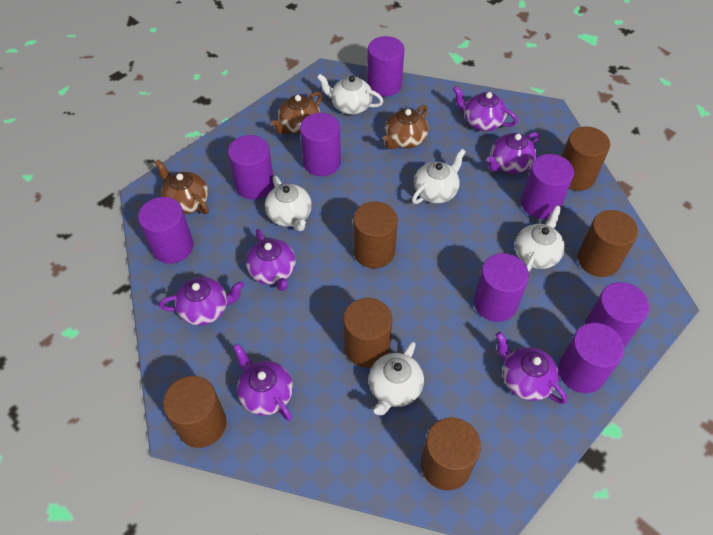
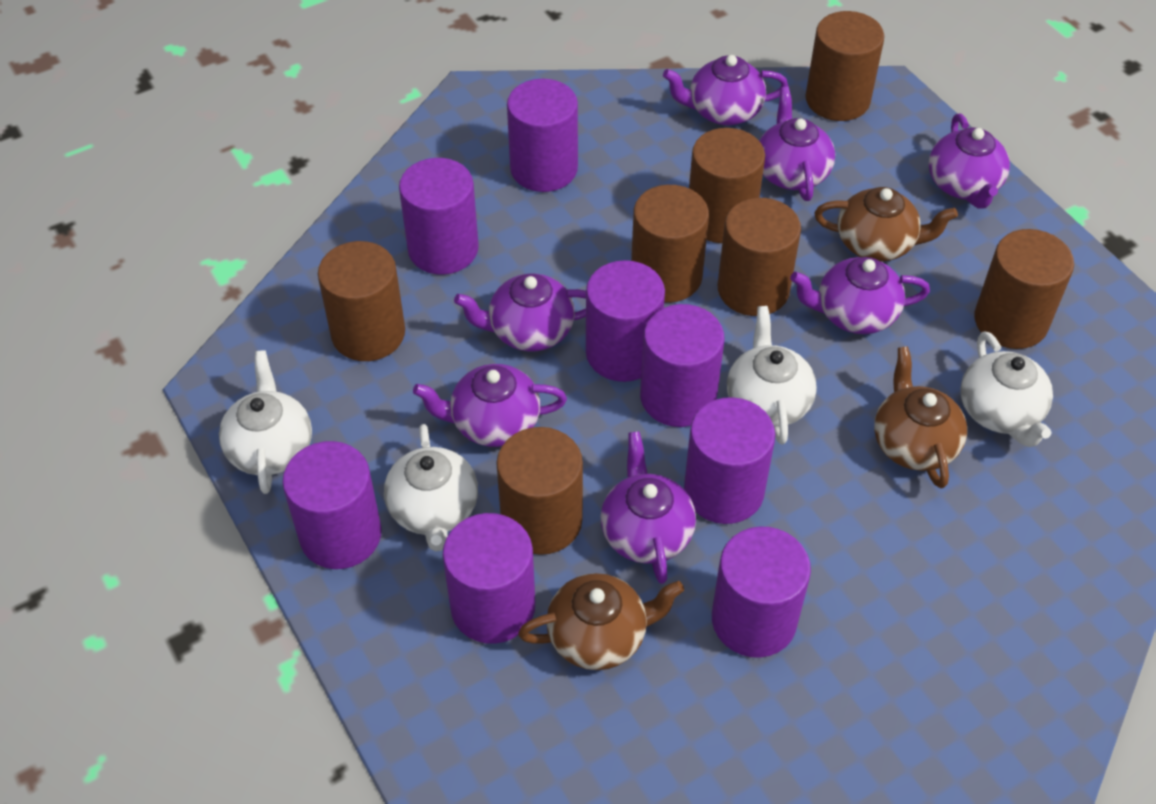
brown cylinder: 6 -> 7
purple teapot: 6 -> 7
white teapot: 5 -> 4

